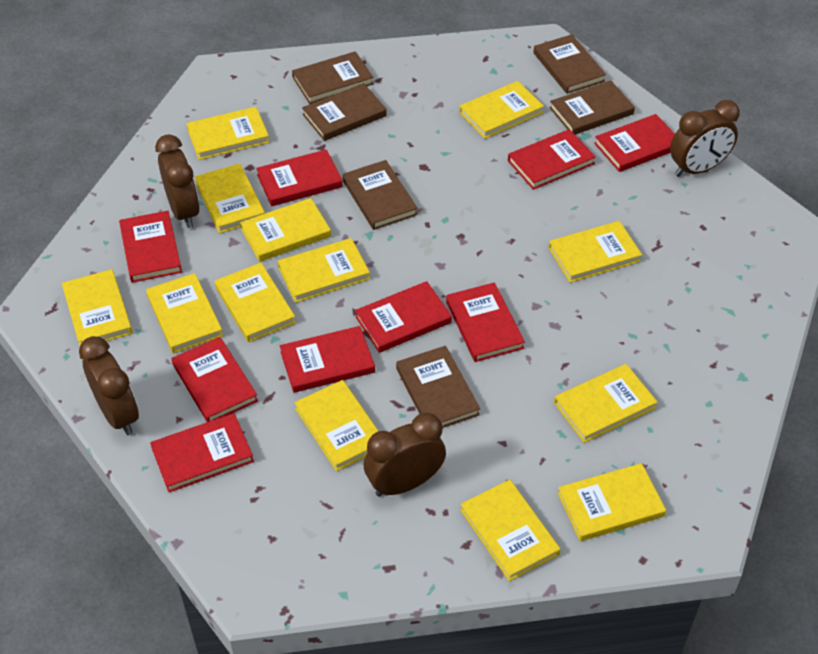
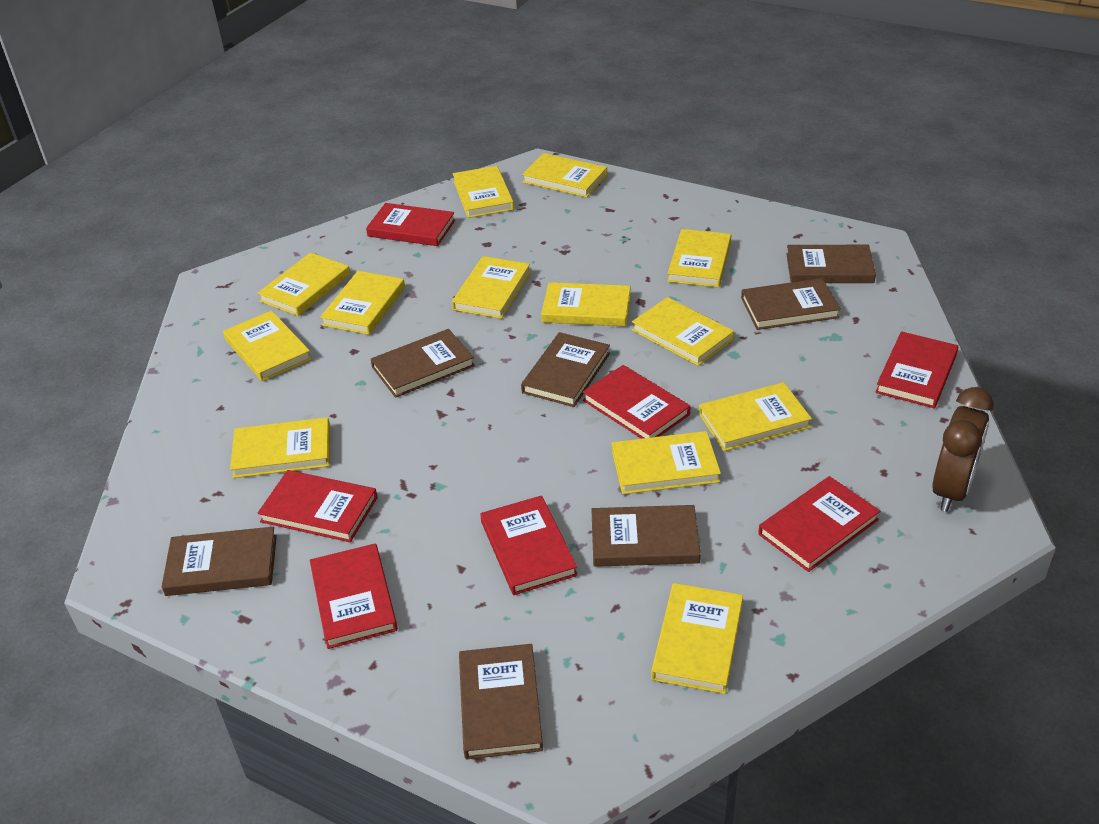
brown book: 6 -> 7
brown clock: 4 -> 1
red book: 9 -> 7

